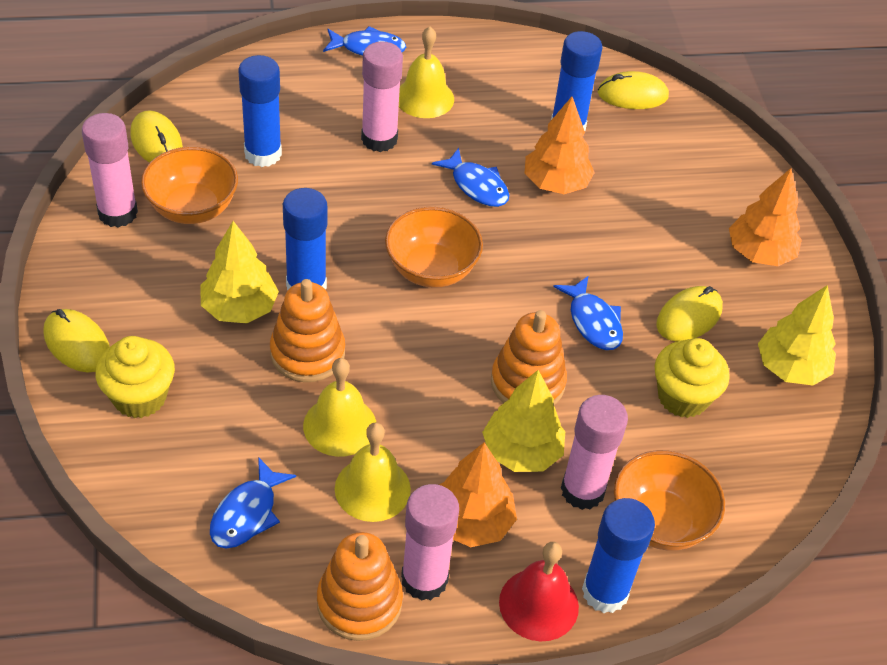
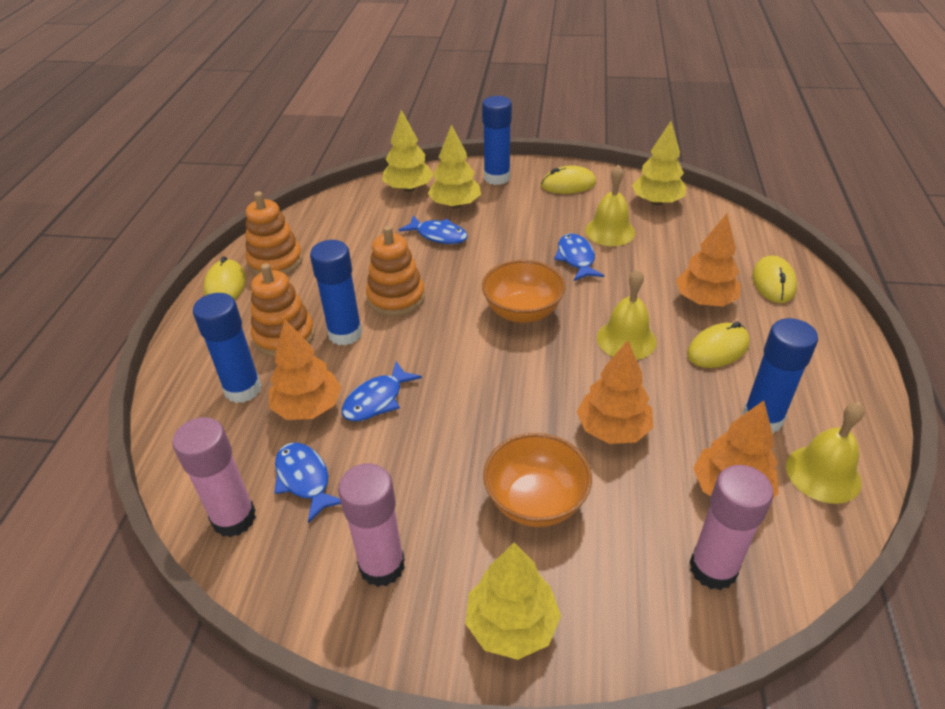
orange bowl: 3 -> 2
orange tree: 3 -> 4
pink glue stick: 4 -> 3
red bell: 1 -> 0
yellow cupcake: 2 -> 0
yellow tree: 3 -> 4

